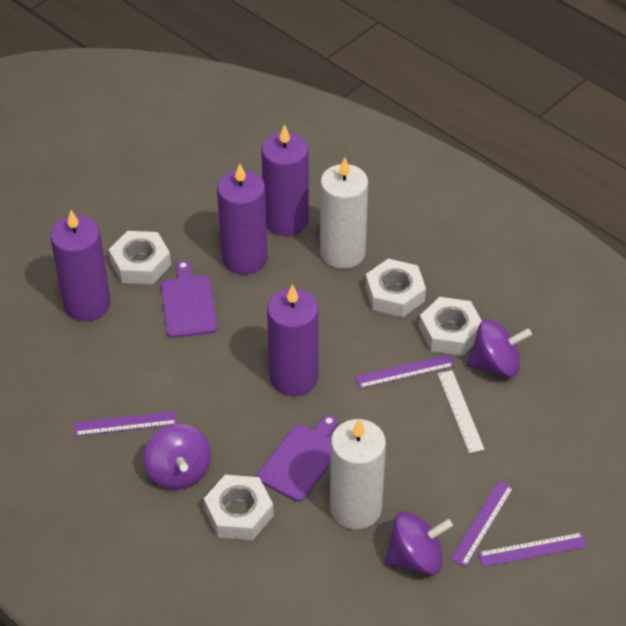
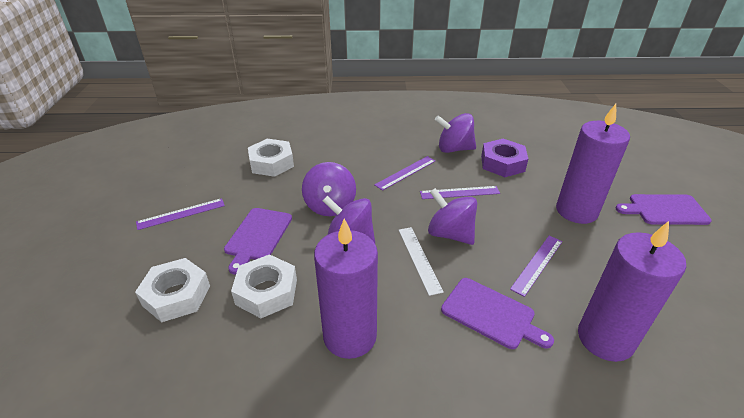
purple candle: 4 -> 3
purple cutting board: 2 -> 3
purple nut: 0 -> 1
purple spinning top: 3 -> 4
white candle: 2 -> 0
white nut: 4 -> 3

